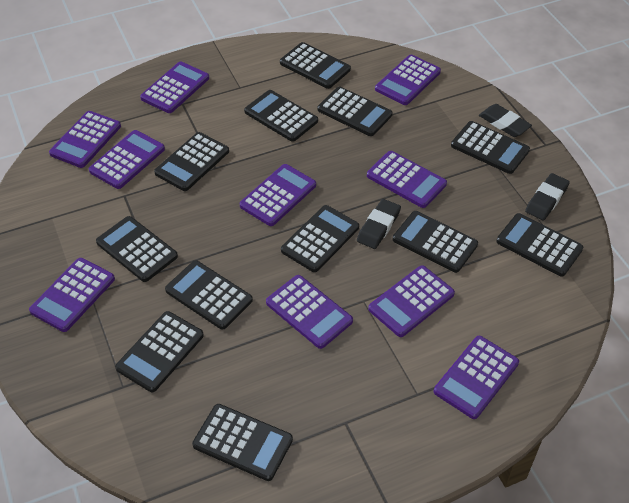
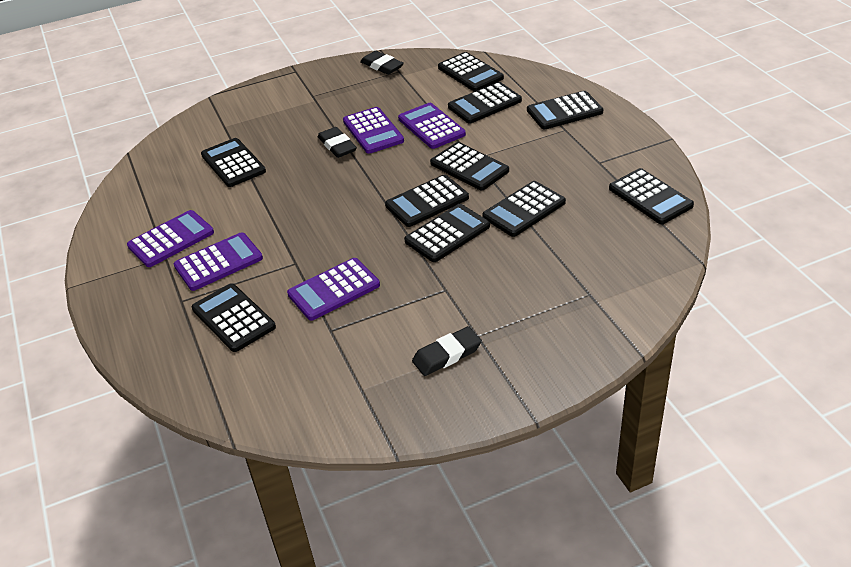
black calculator: 12 -> 10
purple calculator: 10 -> 5

